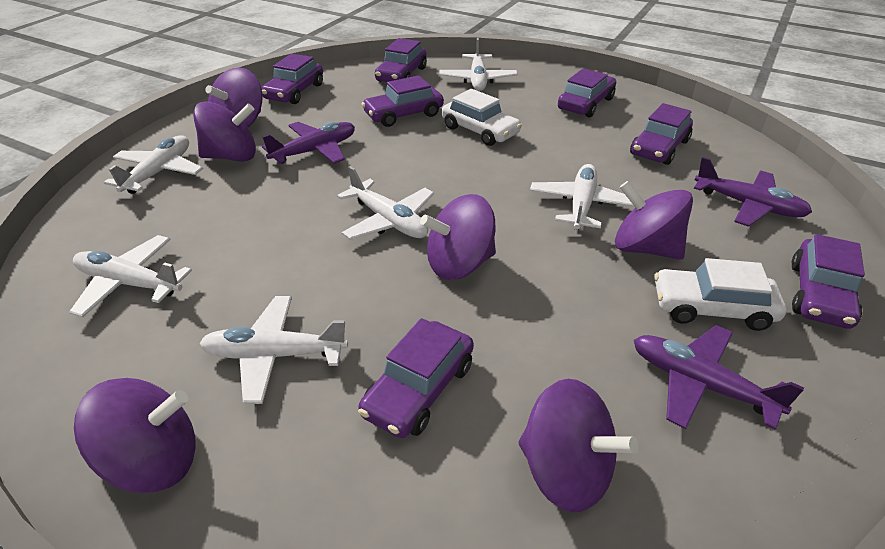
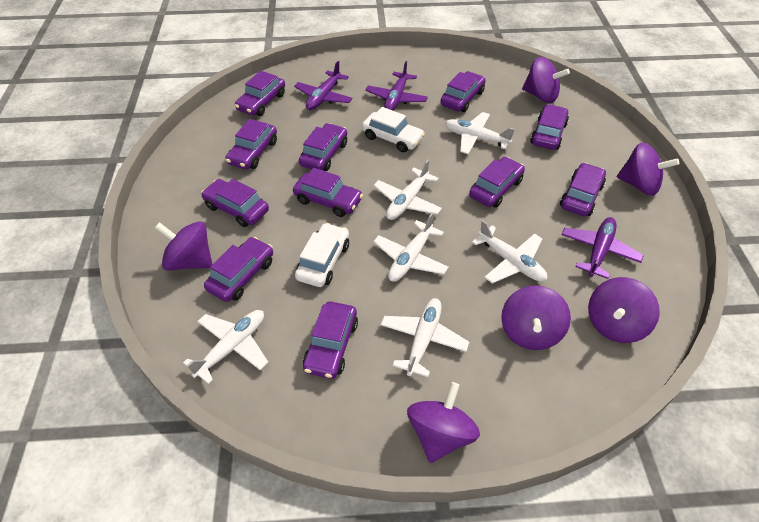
purple car: 7 -> 11

